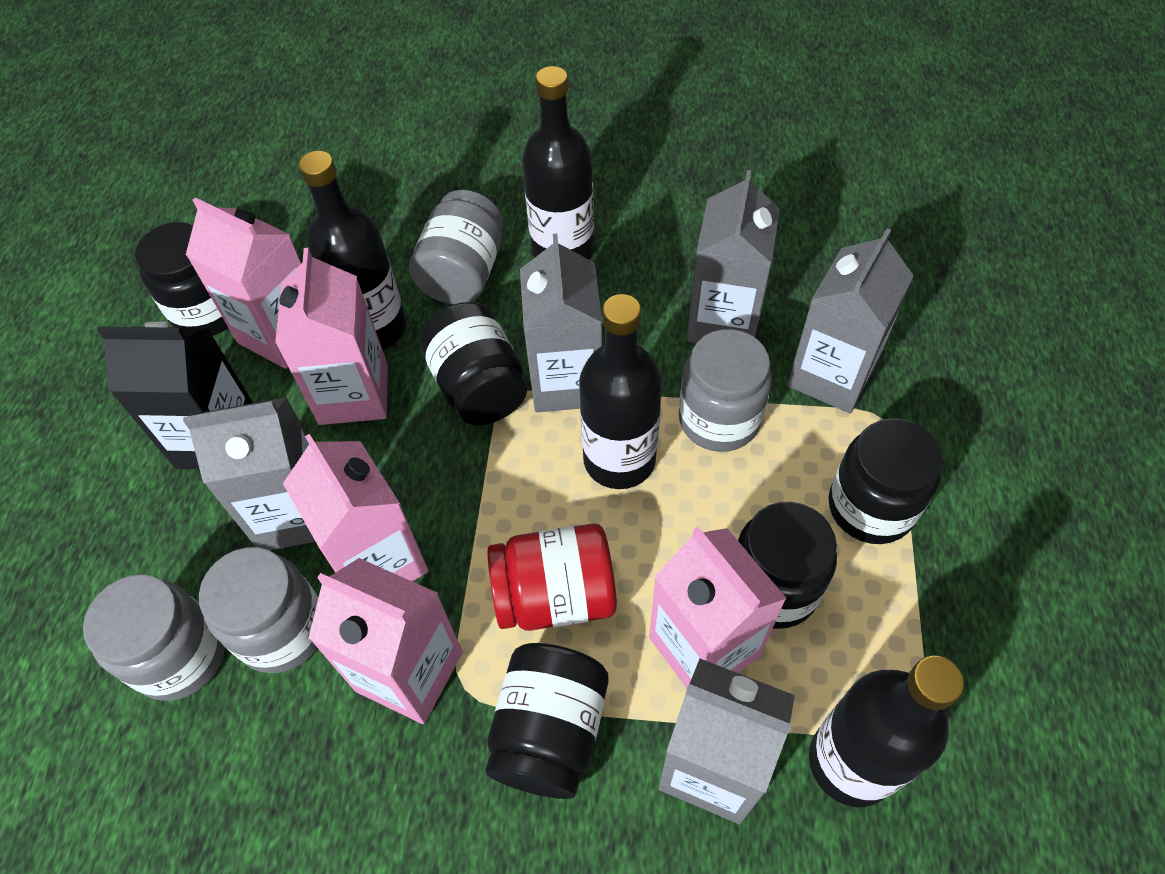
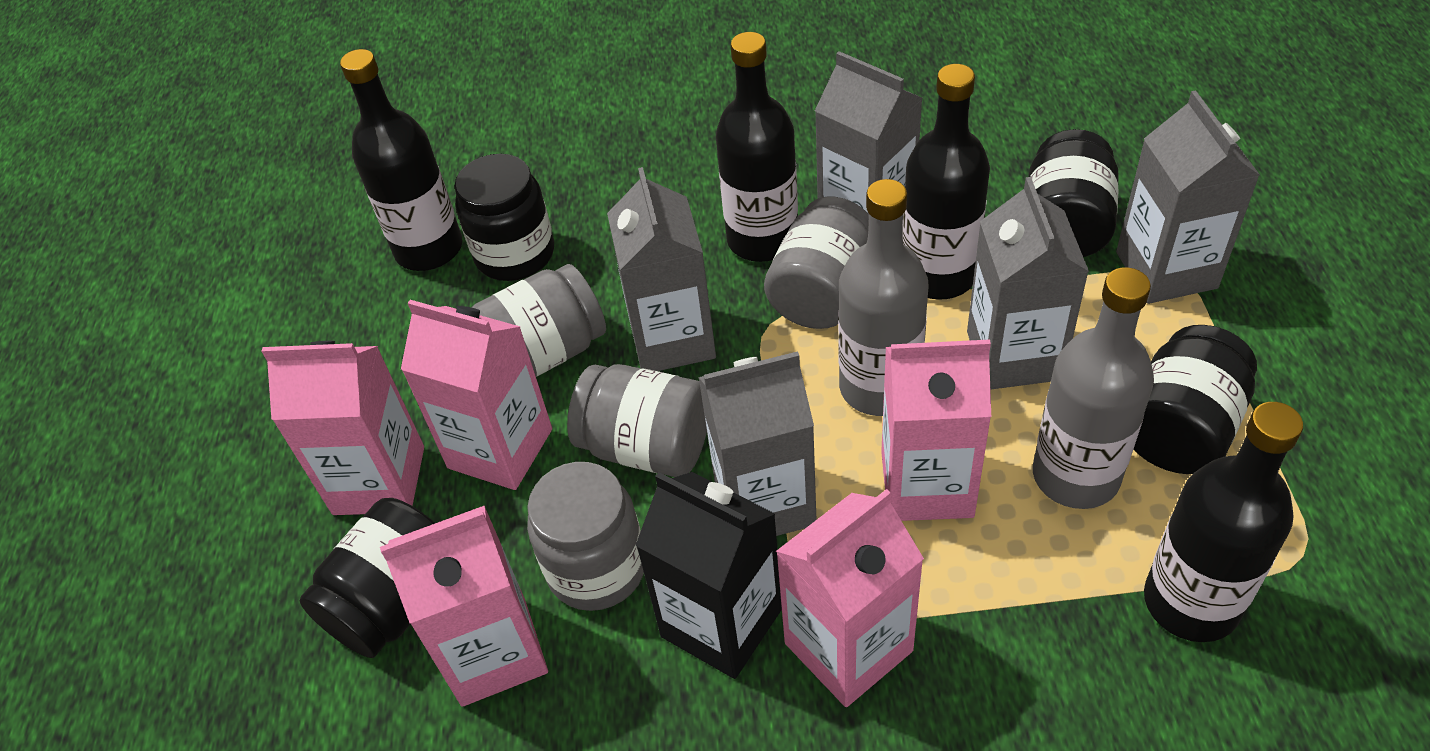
black jar: 5 -> 4
grey bottle: 0 -> 2
red jar: 1 -> 0

